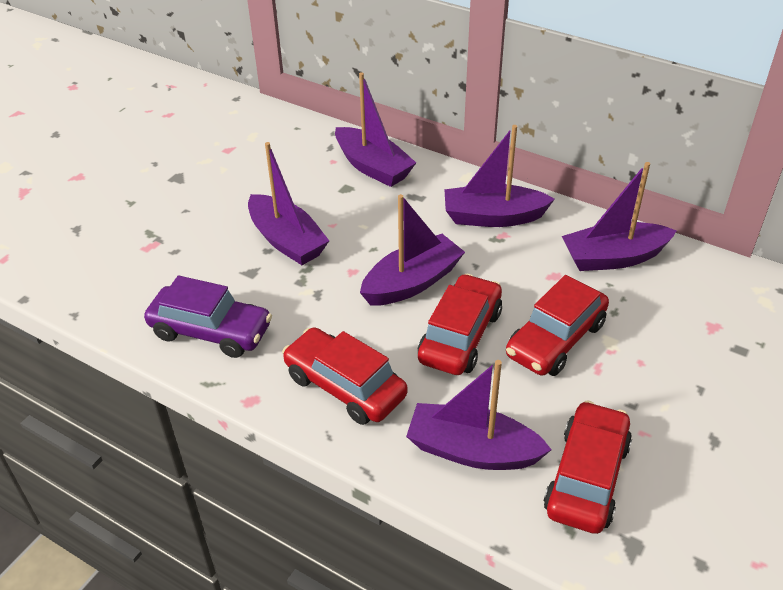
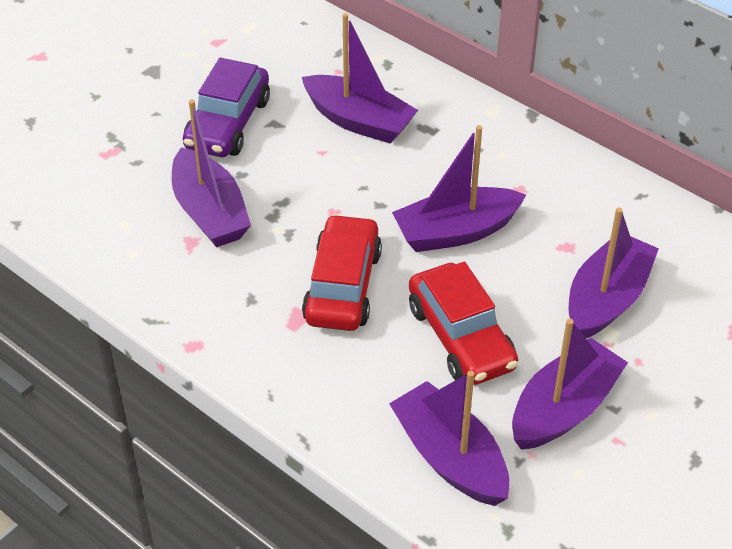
red car: 4 -> 2

